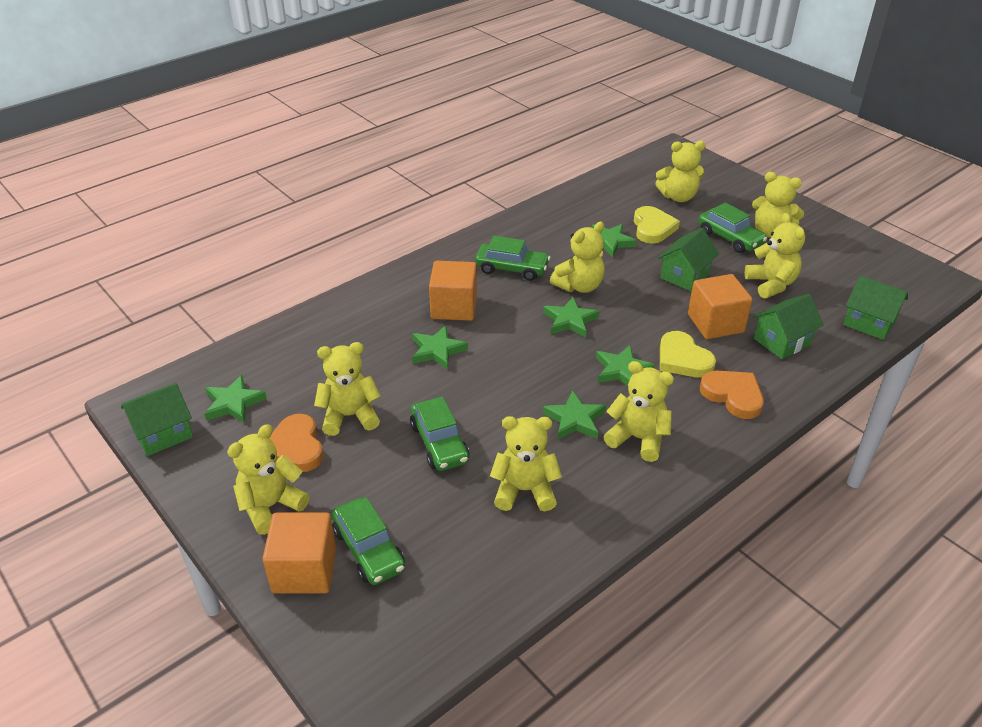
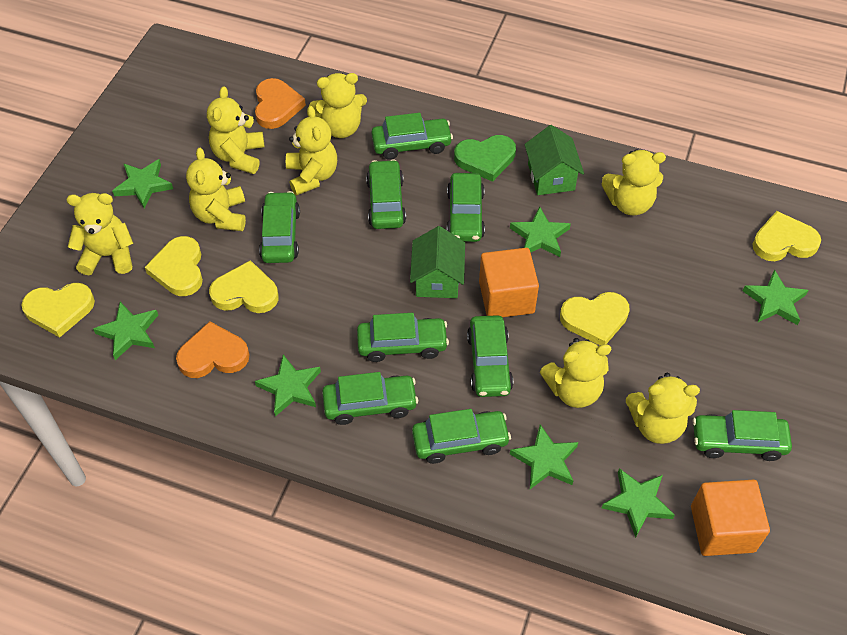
green car: 4 -> 9
green heart: 0 -> 1
green house: 4 -> 2
green star: 6 -> 7
orange cube: 3 -> 2
yellow heart: 2 -> 5

